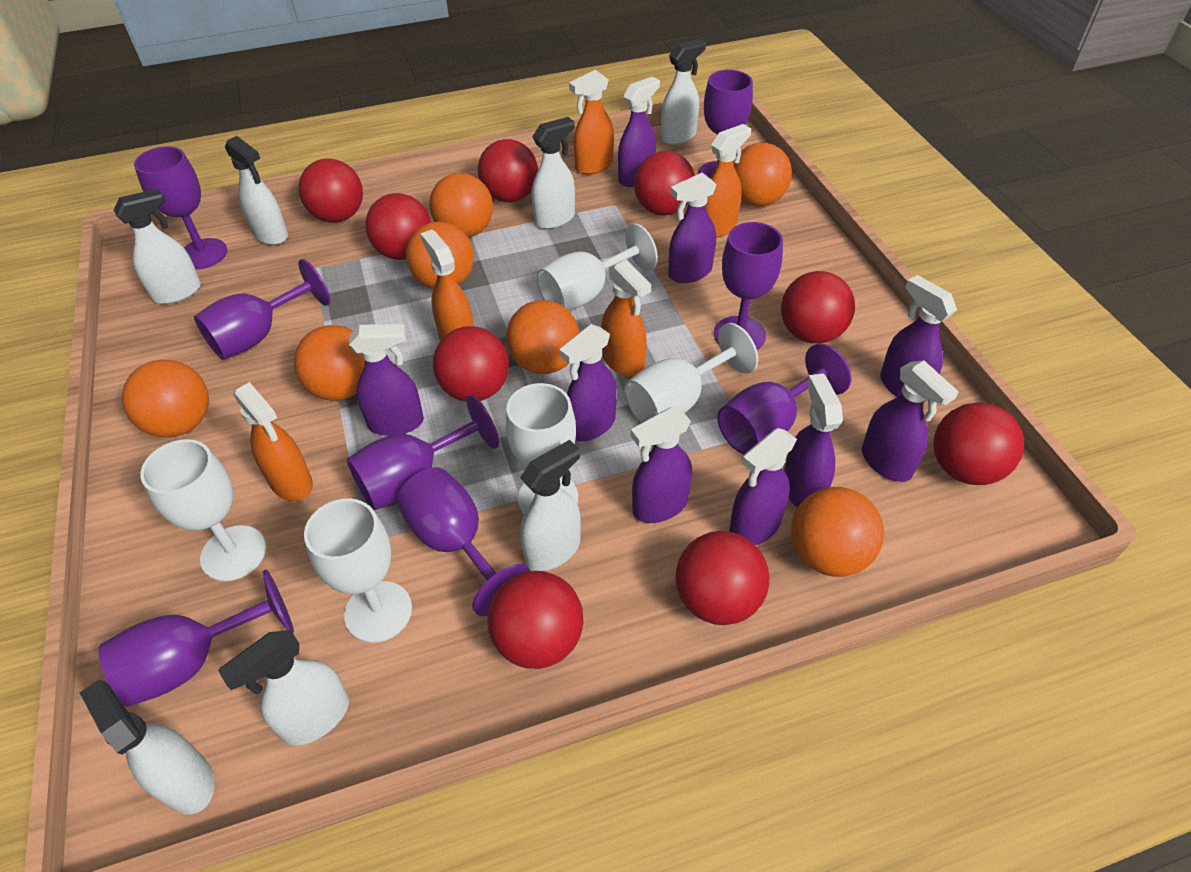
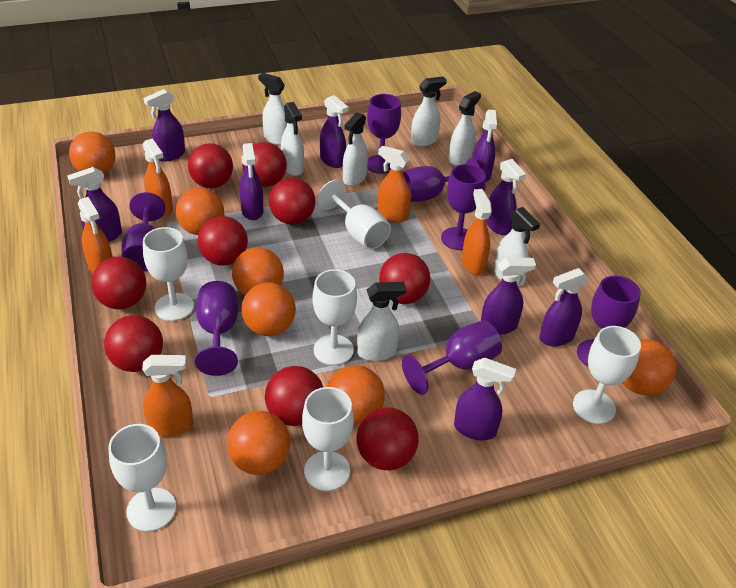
purple goblet: 8 -> 7
white goblet: 5 -> 6

